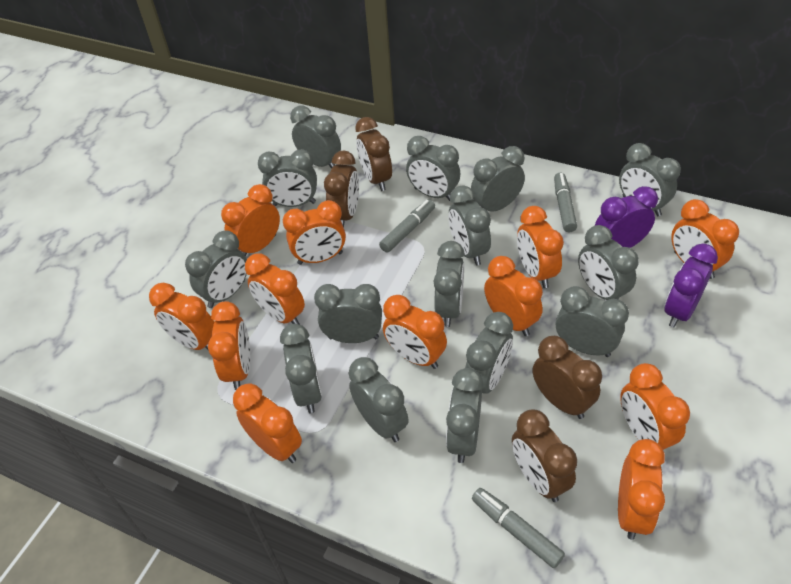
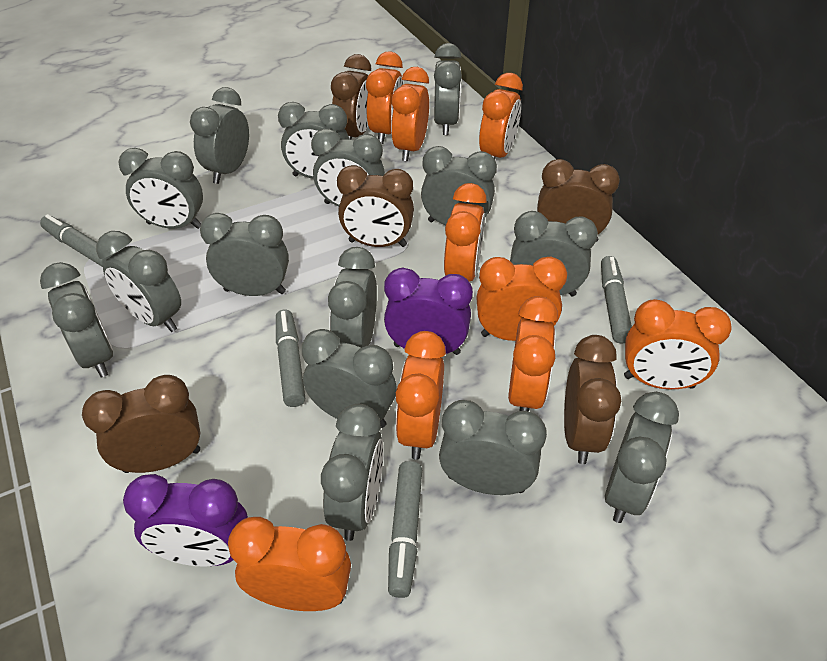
brown clock: 4 -> 5
grey marker: 3 -> 4
orange clock: 12 -> 9

